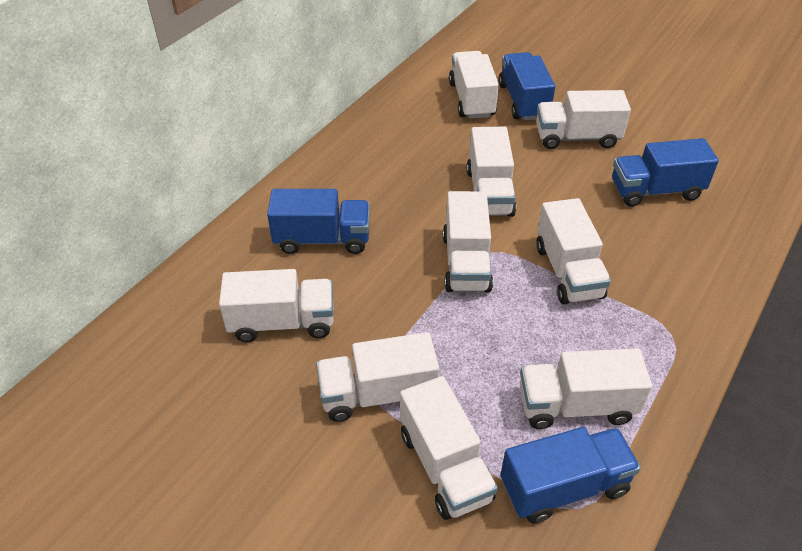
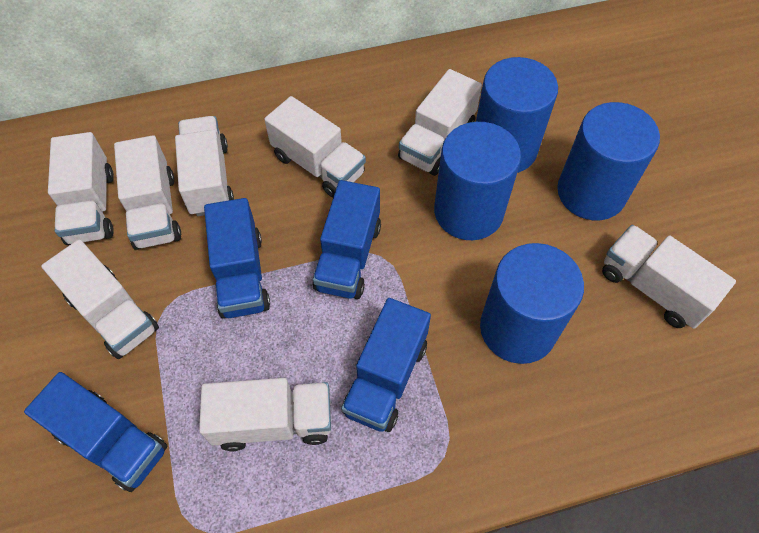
blue cylinder: 0 -> 4
white truck: 9 -> 8

